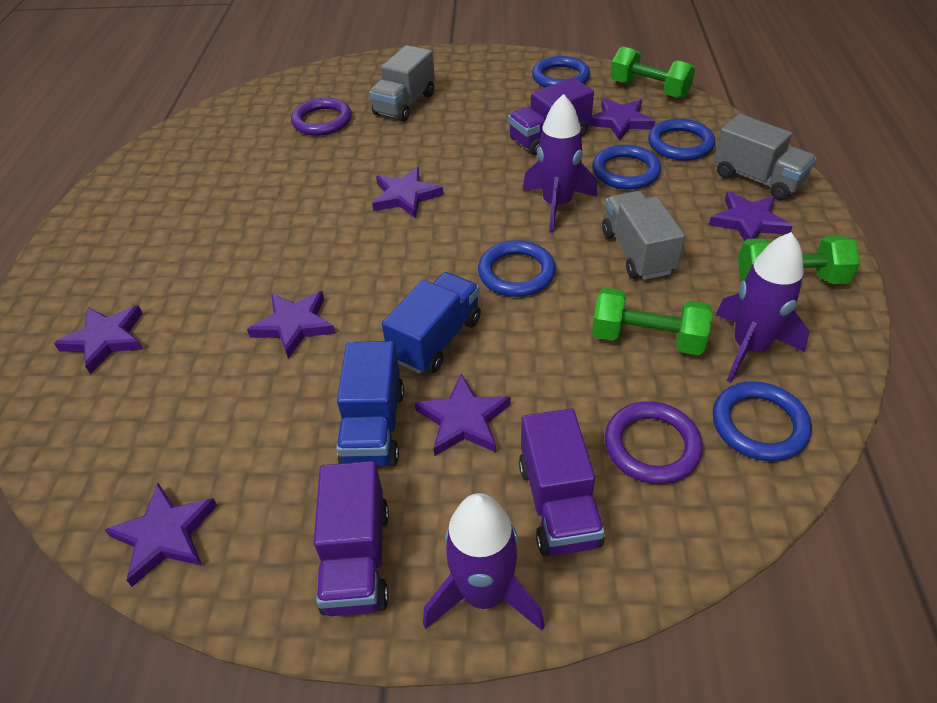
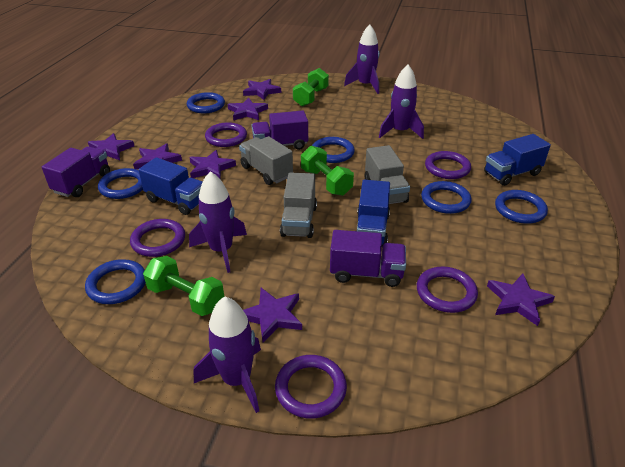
blue ring: 5 -> 6
blue truck: 2 -> 3
purple ring: 2 -> 5
purple rocket: 3 -> 4

